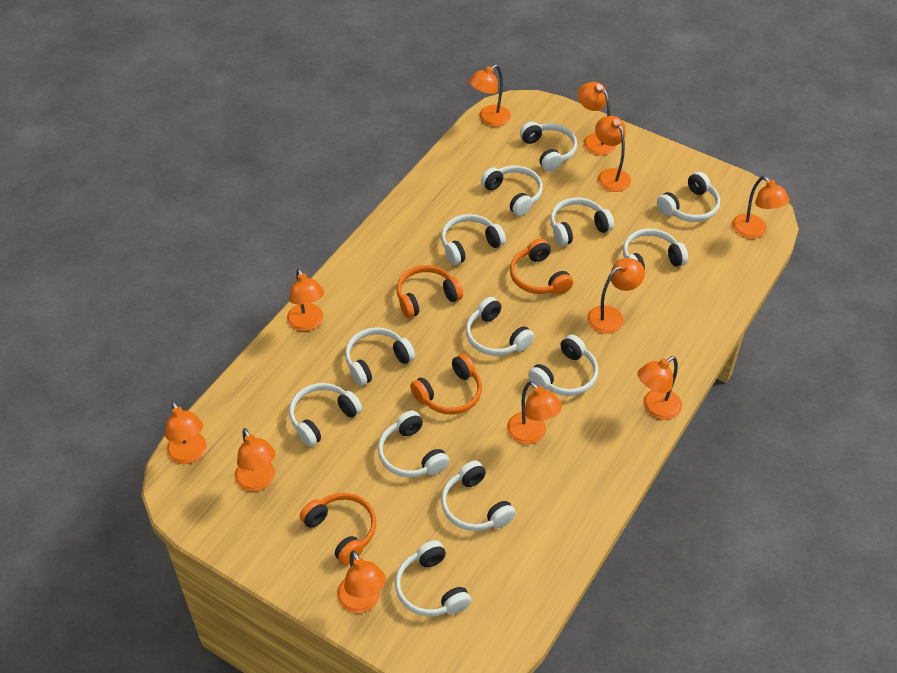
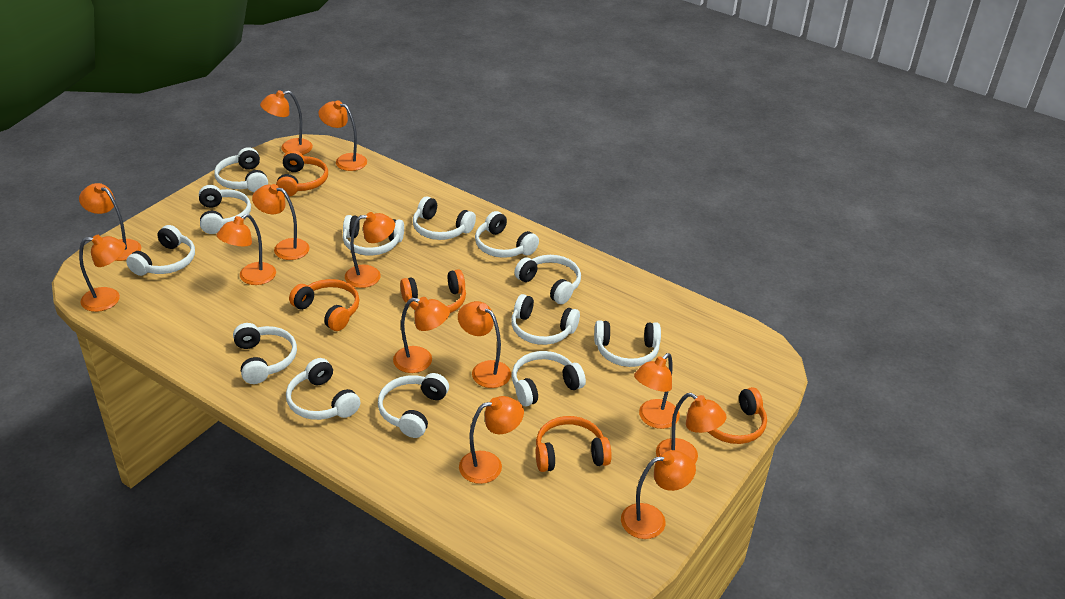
orange headphones: 4 -> 5
orange lamp: 11 -> 13

